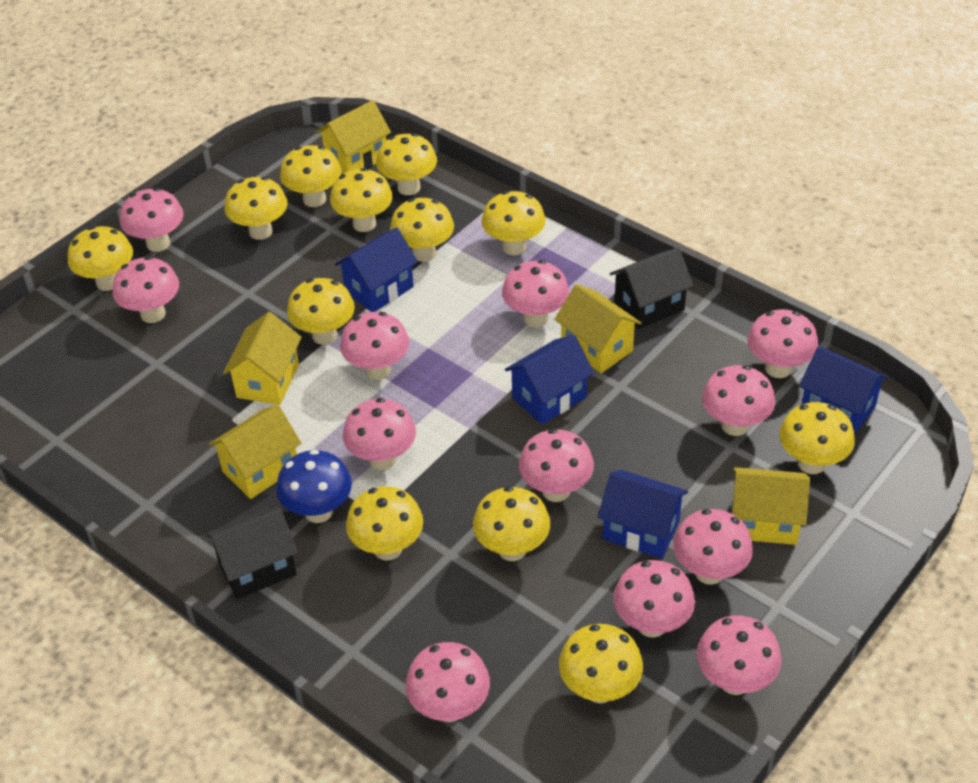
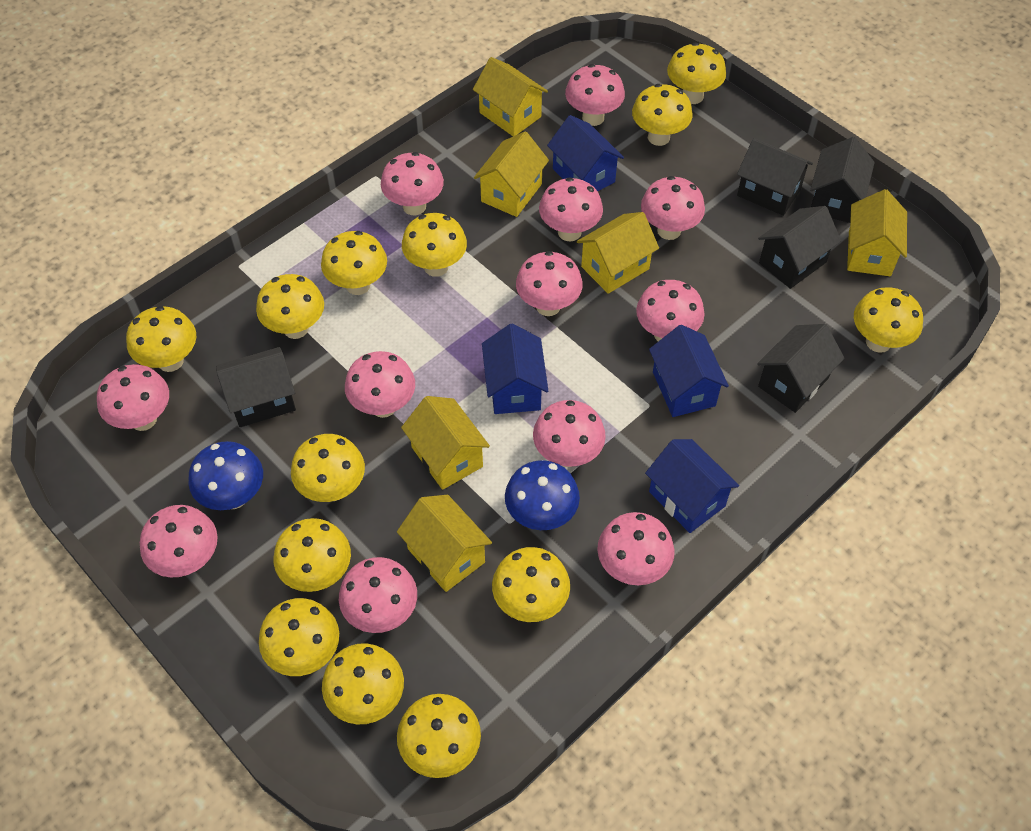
black house: 2 -> 5
blue mushroom: 1 -> 2
yellow house: 5 -> 6
yellow mushroom: 12 -> 13

